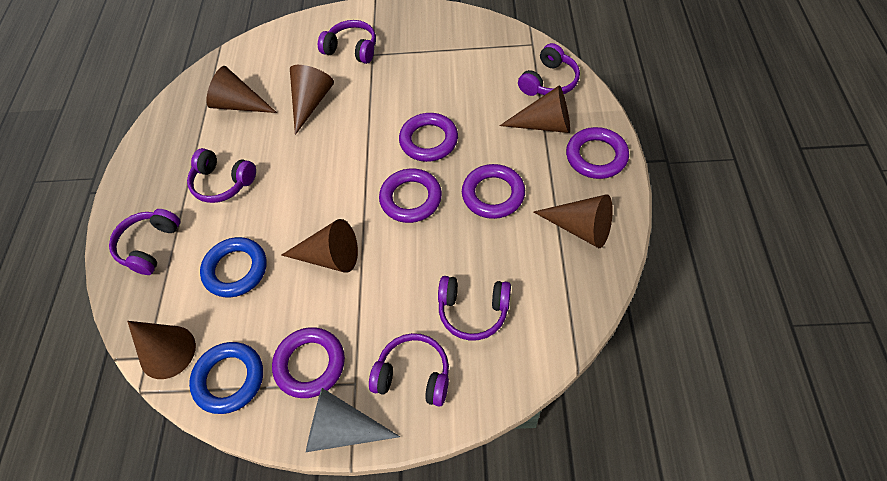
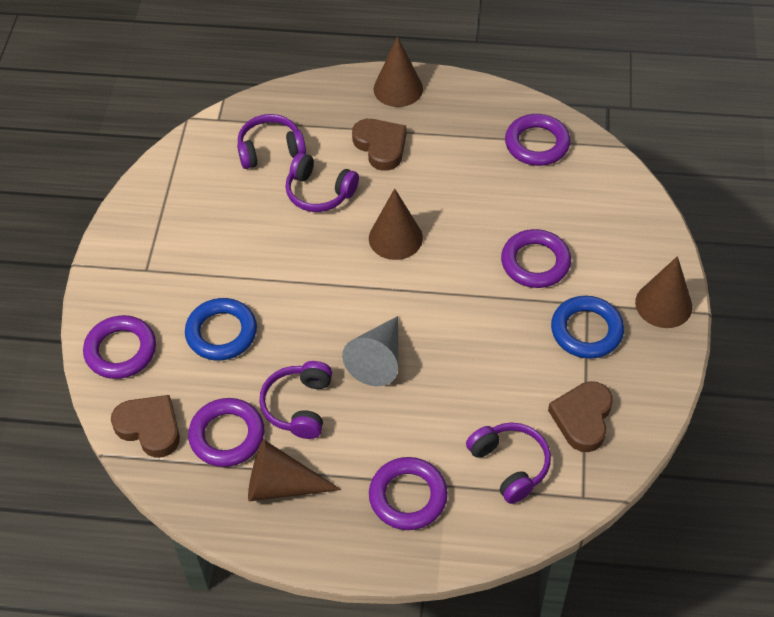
brown cone: 6 -> 4
brown heart: 0 -> 3
purple headphones: 6 -> 4

